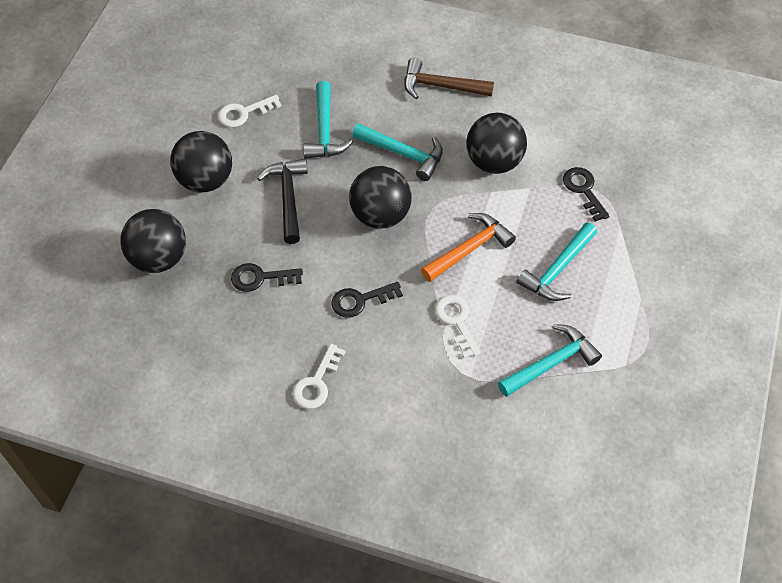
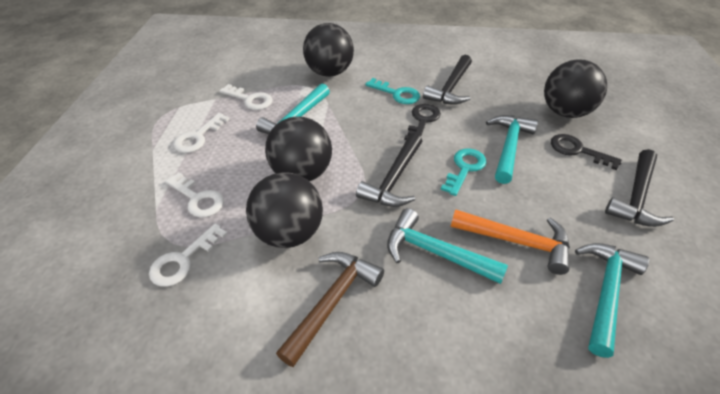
black hammer: 1 -> 3
black key: 3 -> 2
turquoise key: 0 -> 2
white key: 3 -> 4

